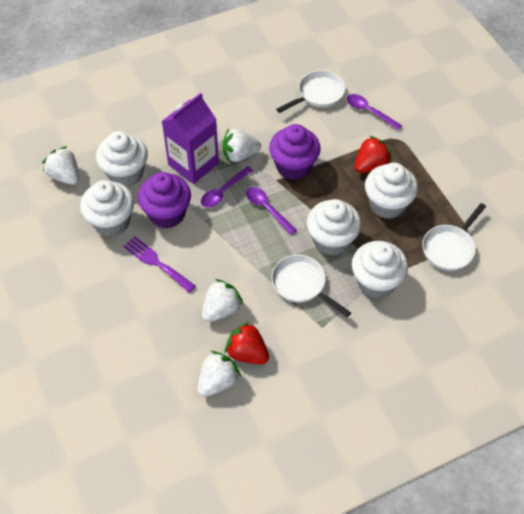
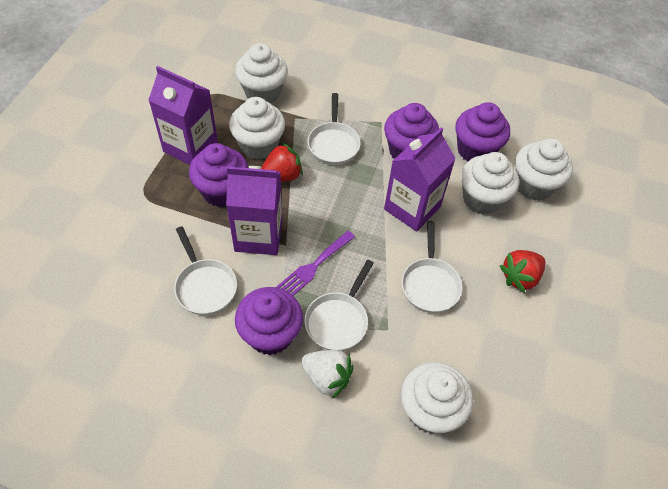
purple carton: 1 -> 3
purple cupcake: 2 -> 4
purple spoon: 3 -> 0
white pan: 3 -> 4
white strawberry: 4 -> 1

